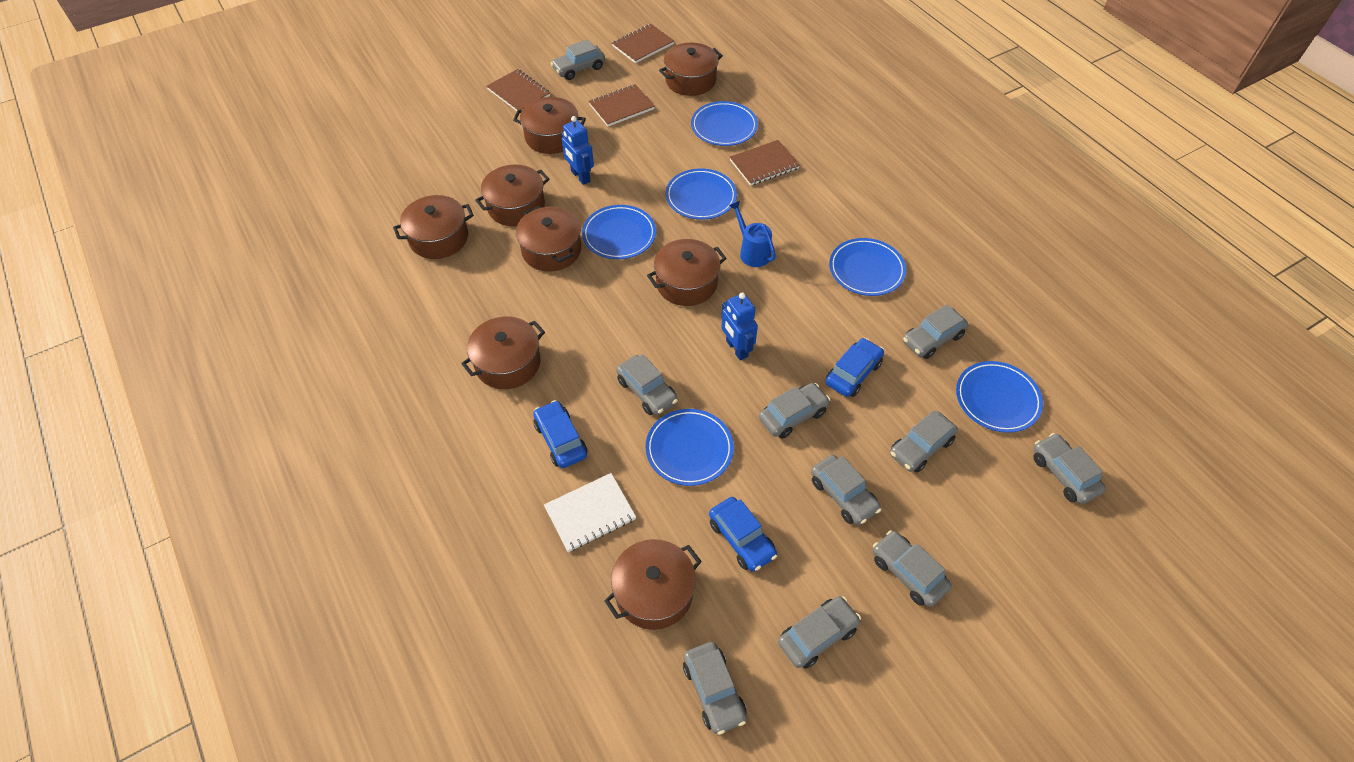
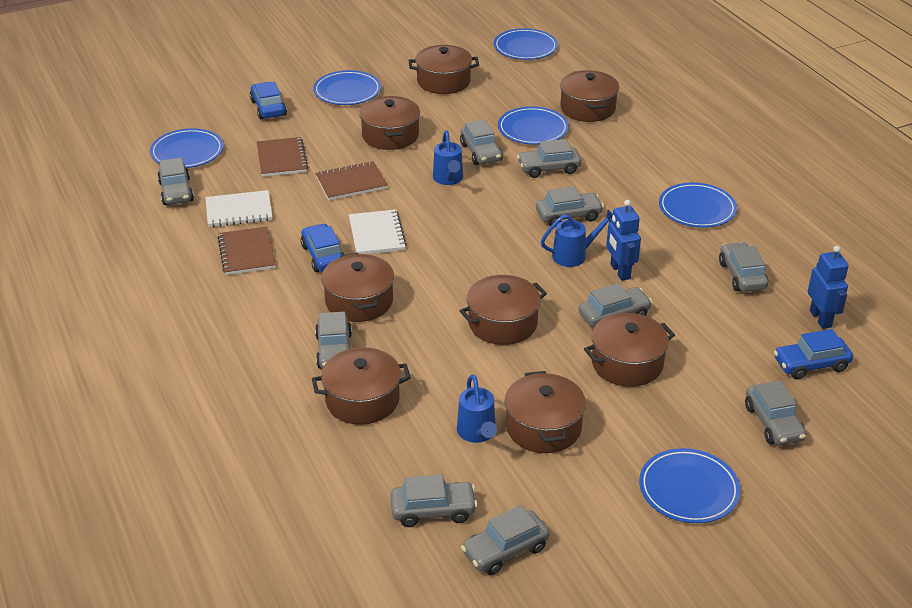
blue watering can: 1 -> 3
brown notebook: 4 -> 3
white notebook: 1 -> 2

